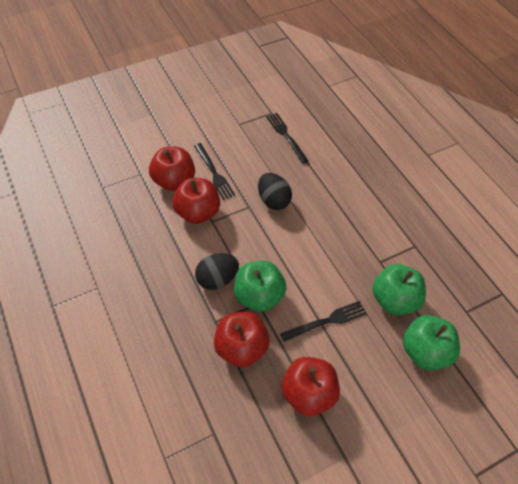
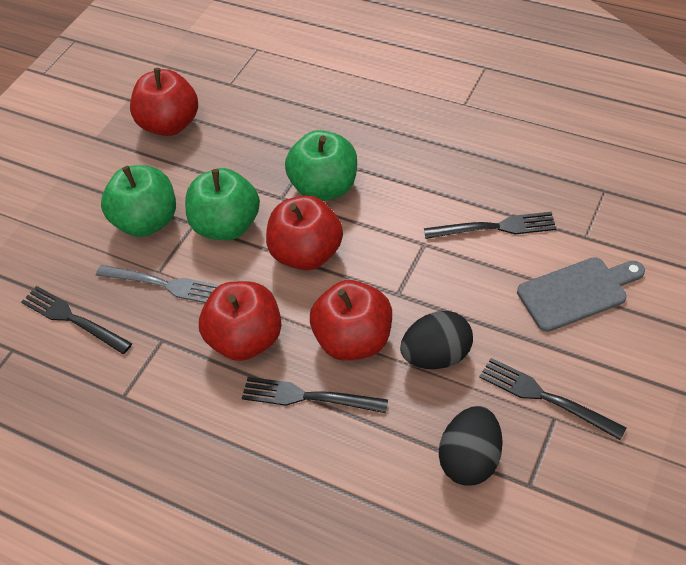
black fork: 3 -> 4
grey cutting board: 0 -> 1
grey fork: 0 -> 1

